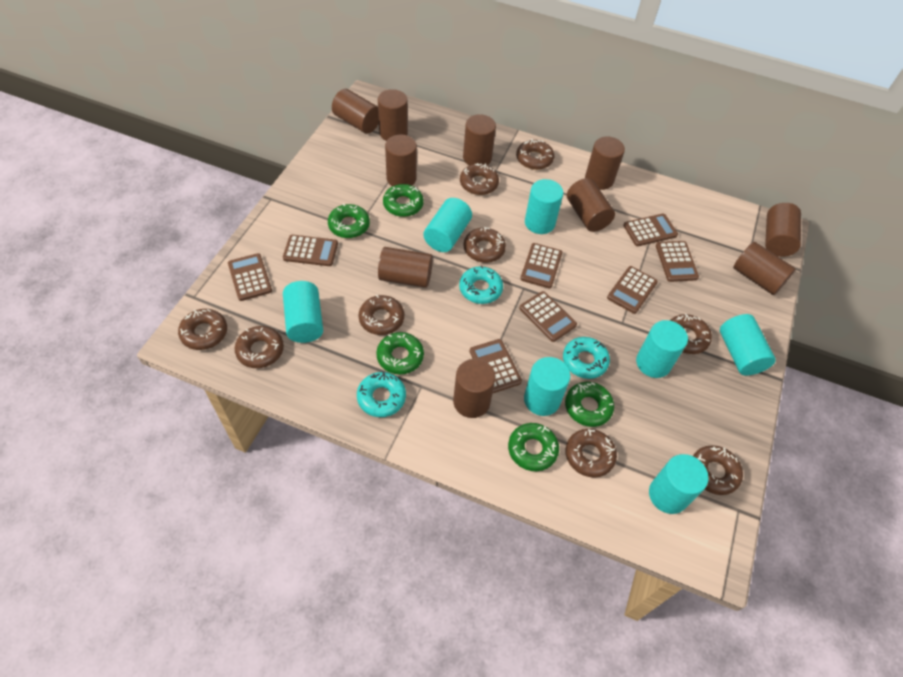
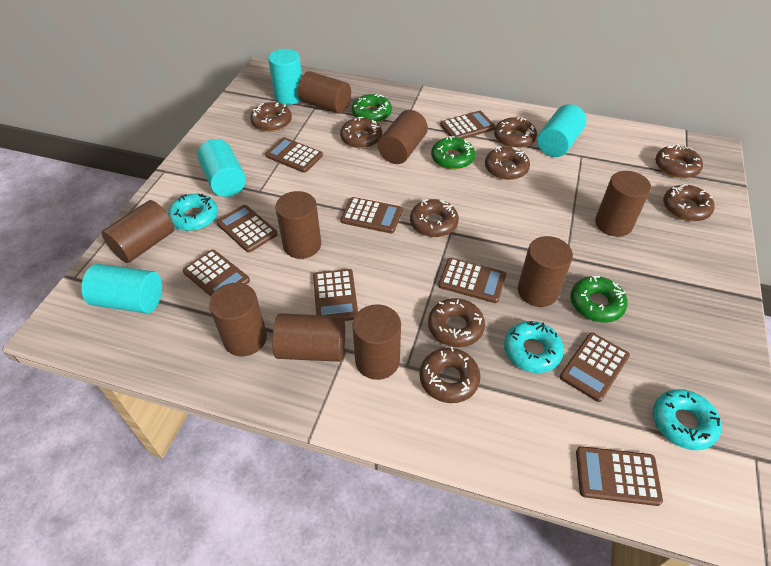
brown calculator: 8 -> 9
brown cylinder: 10 -> 9
green donut: 5 -> 3
turquoise cylinder: 7 -> 4

